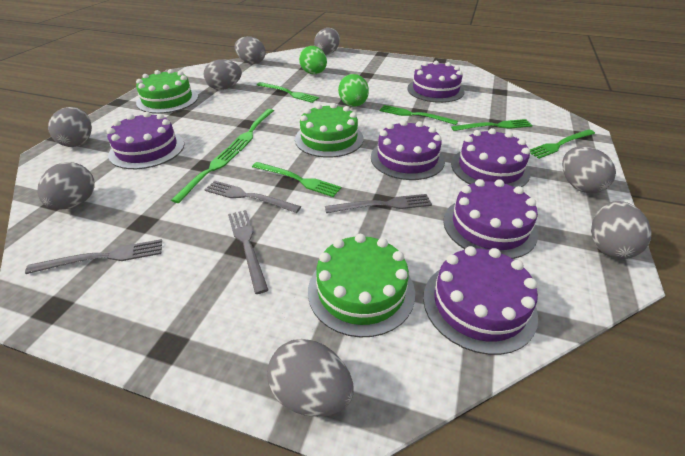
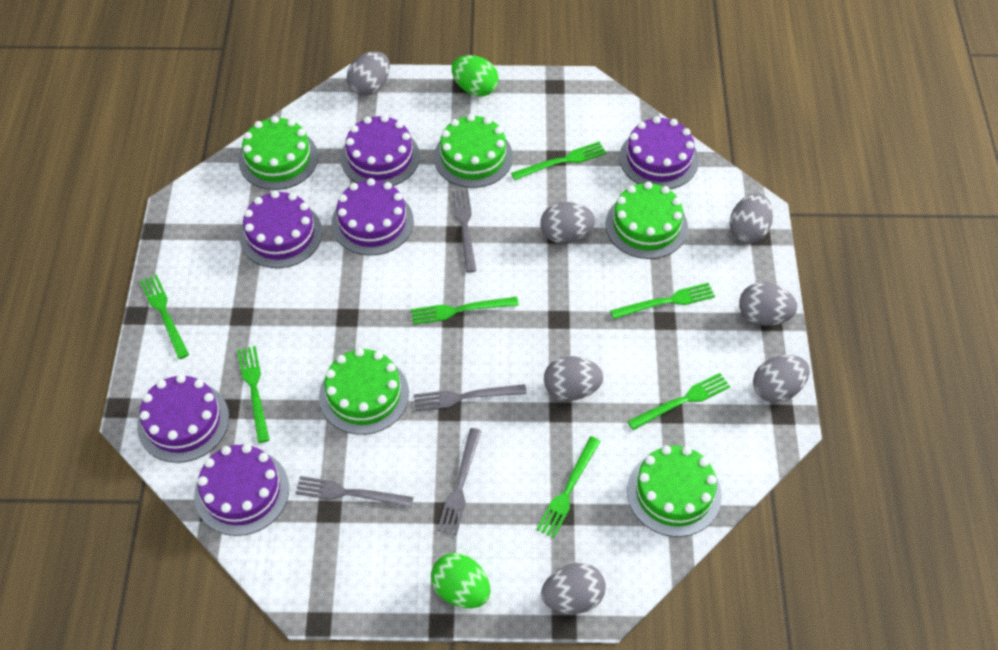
green cake: 3 -> 5
grey egg: 8 -> 7

